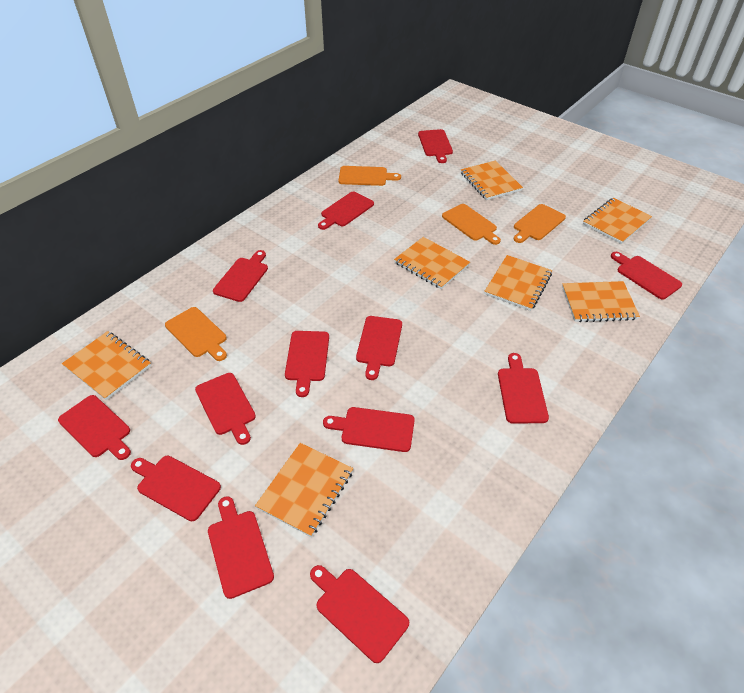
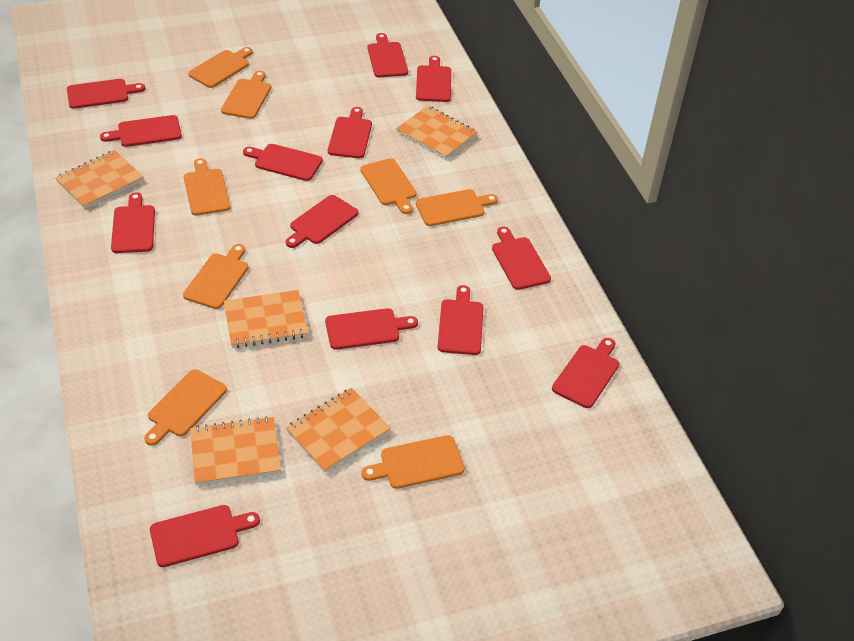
orange cutting board: 4 -> 8
orange notebook: 7 -> 5

